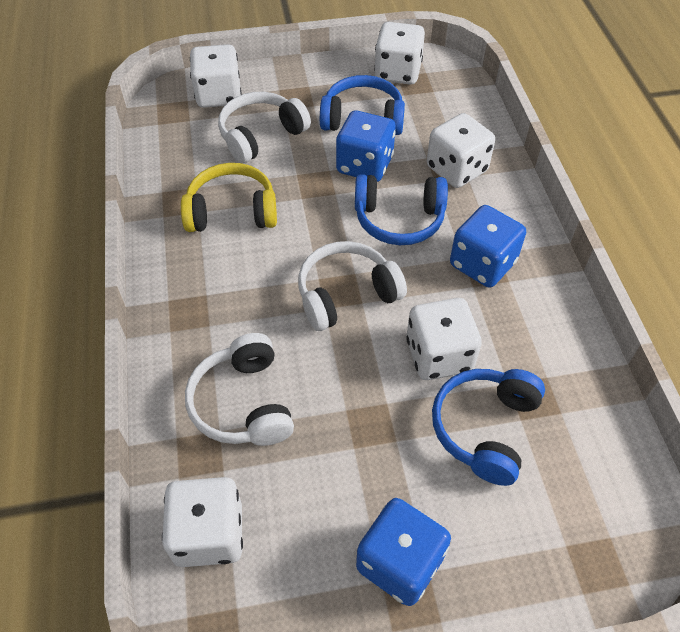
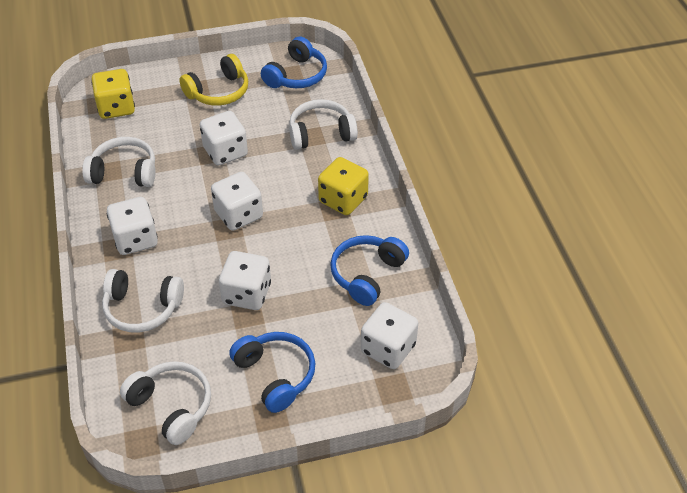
blue dice: 3 -> 0
white headphones: 3 -> 4
yellow dice: 0 -> 2

